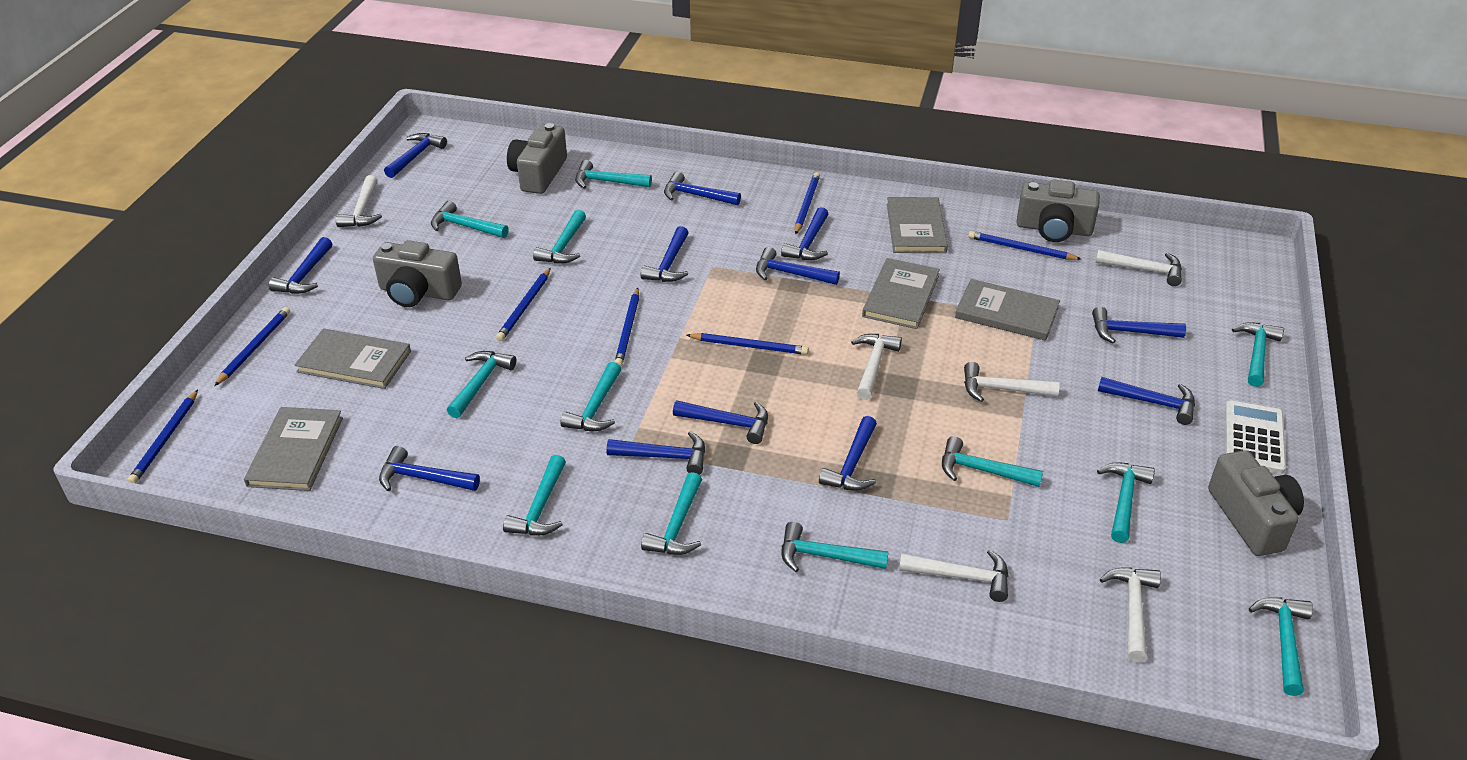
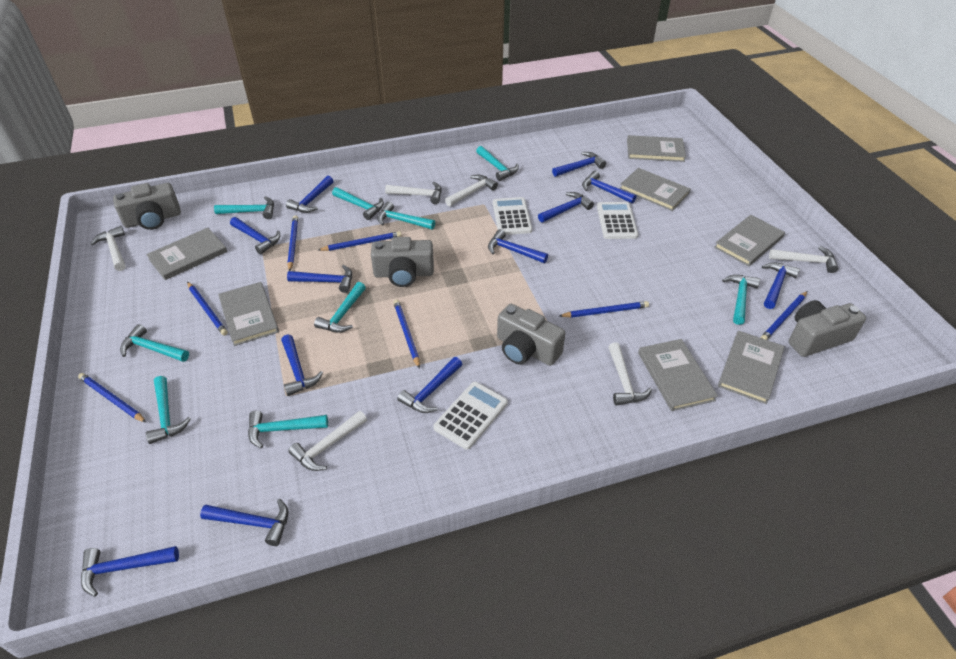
grey book: 5 -> 7
turquoise hammer: 12 -> 9
white calculator: 1 -> 3

